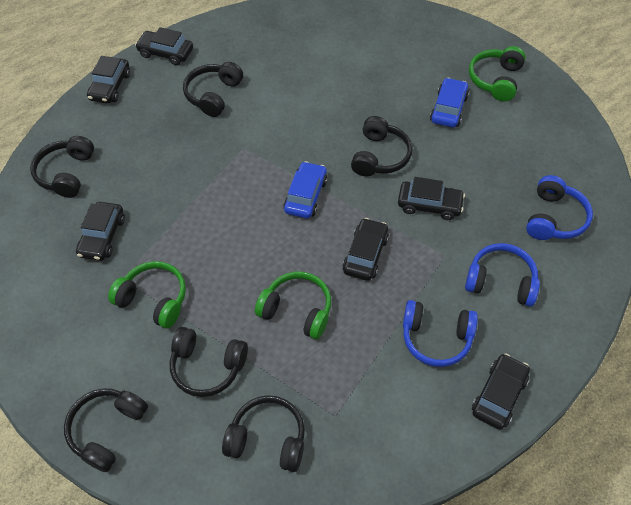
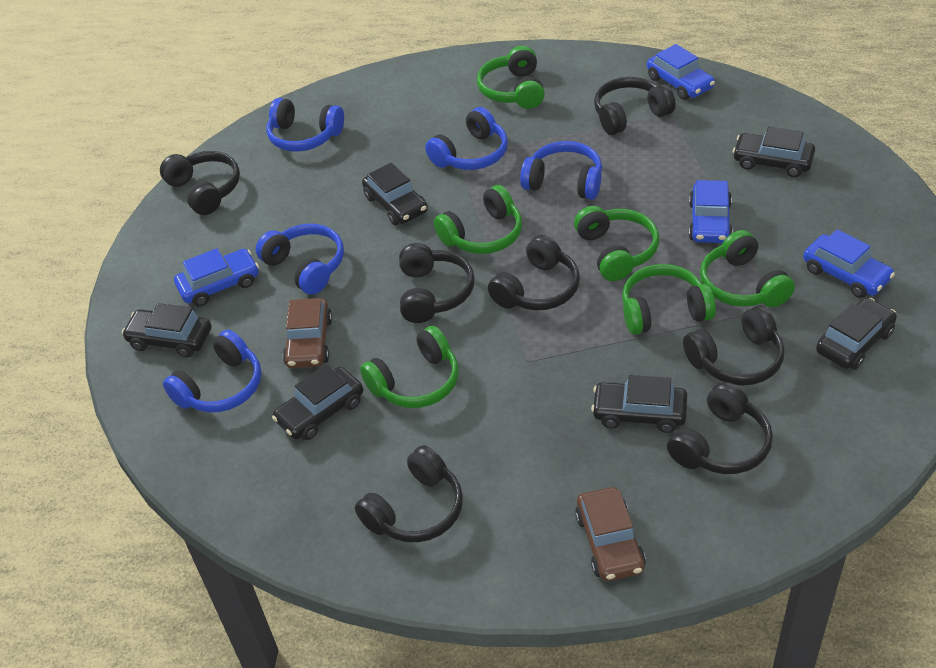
black headphones: 6 -> 7
blue car: 2 -> 4
blue headphones: 3 -> 5
brown car: 0 -> 2
green headphones: 3 -> 6

